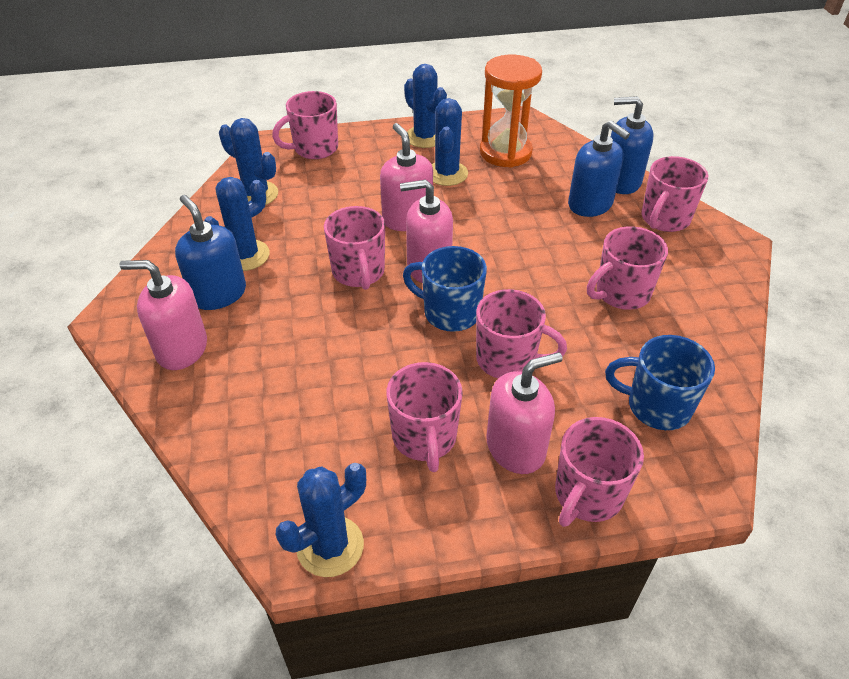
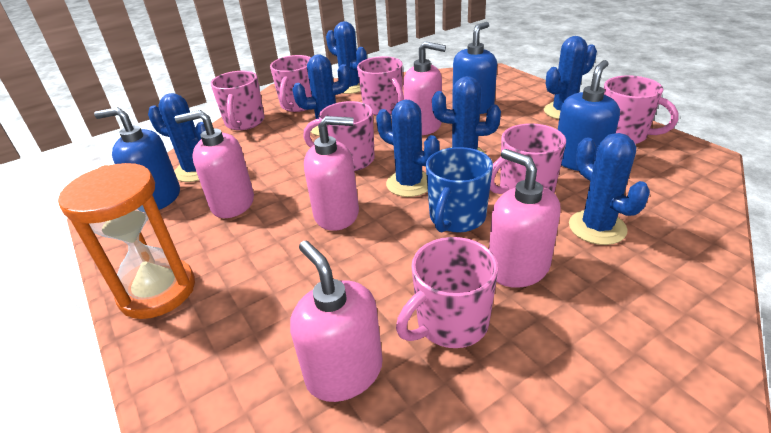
blue cactus: 5 -> 7
blue mug: 2 -> 1
pink soap dispenser: 4 -> 5

